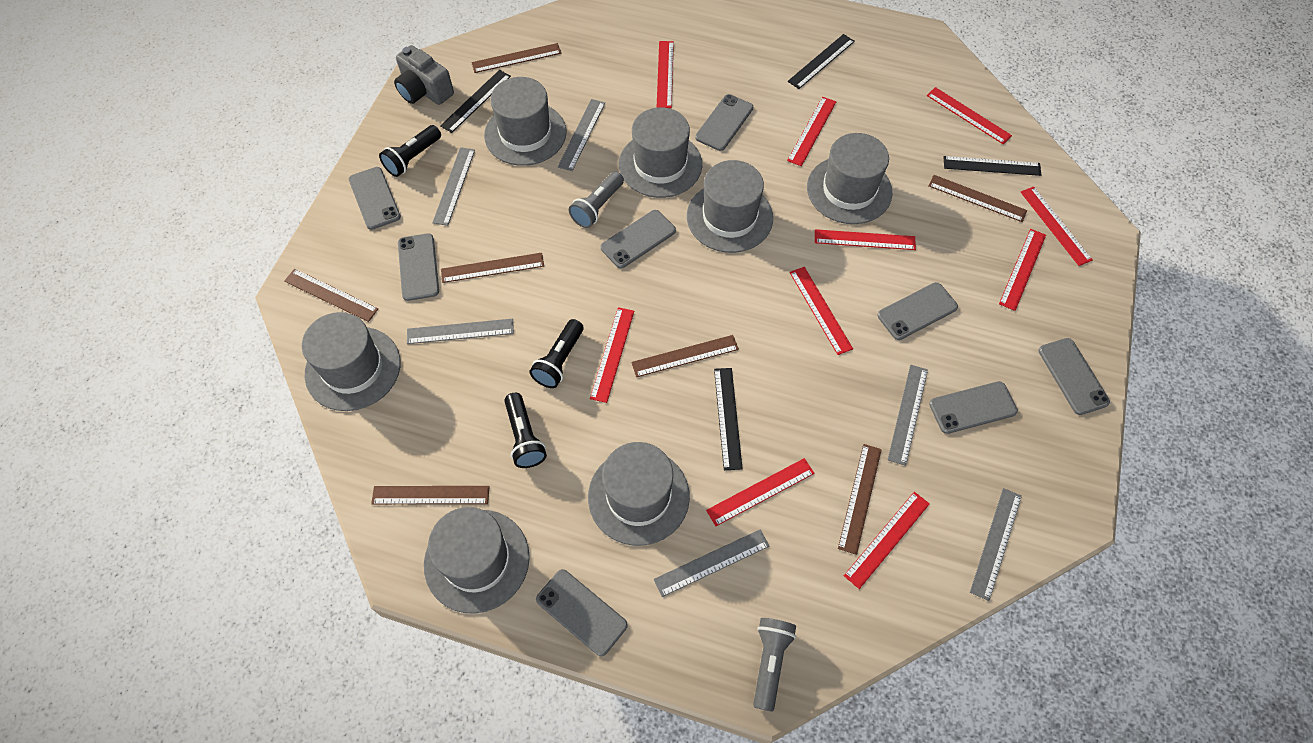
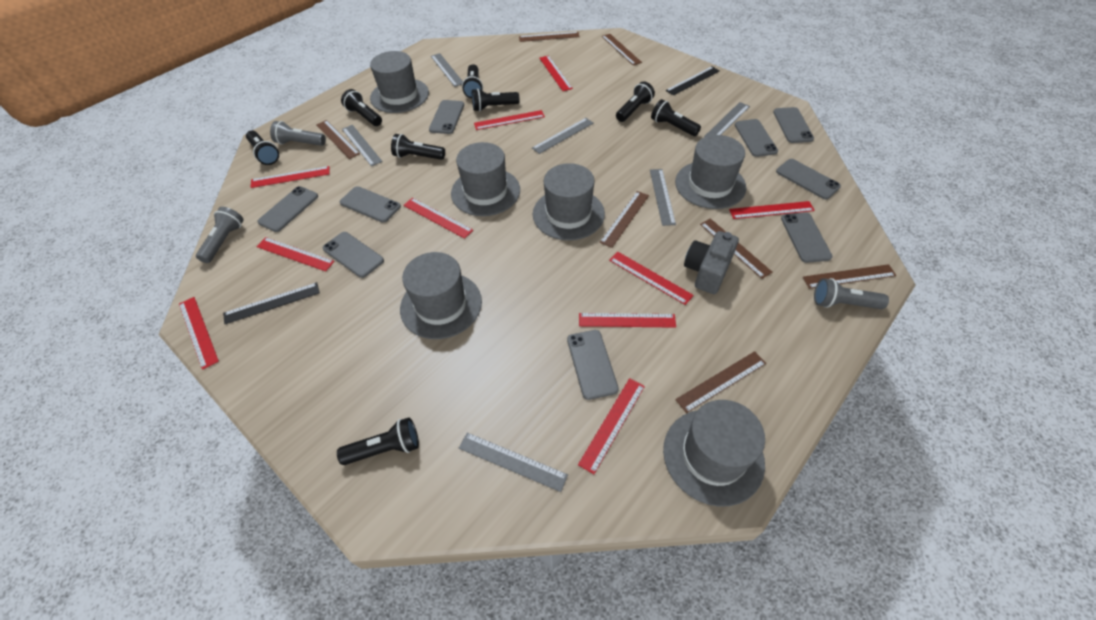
black flashlight: 3 -> 8
black ruler: 4 -> 2
grey flashlight: 2 -> 3
grey hat: 7 -> 6
grey phone: 8 -> 9

